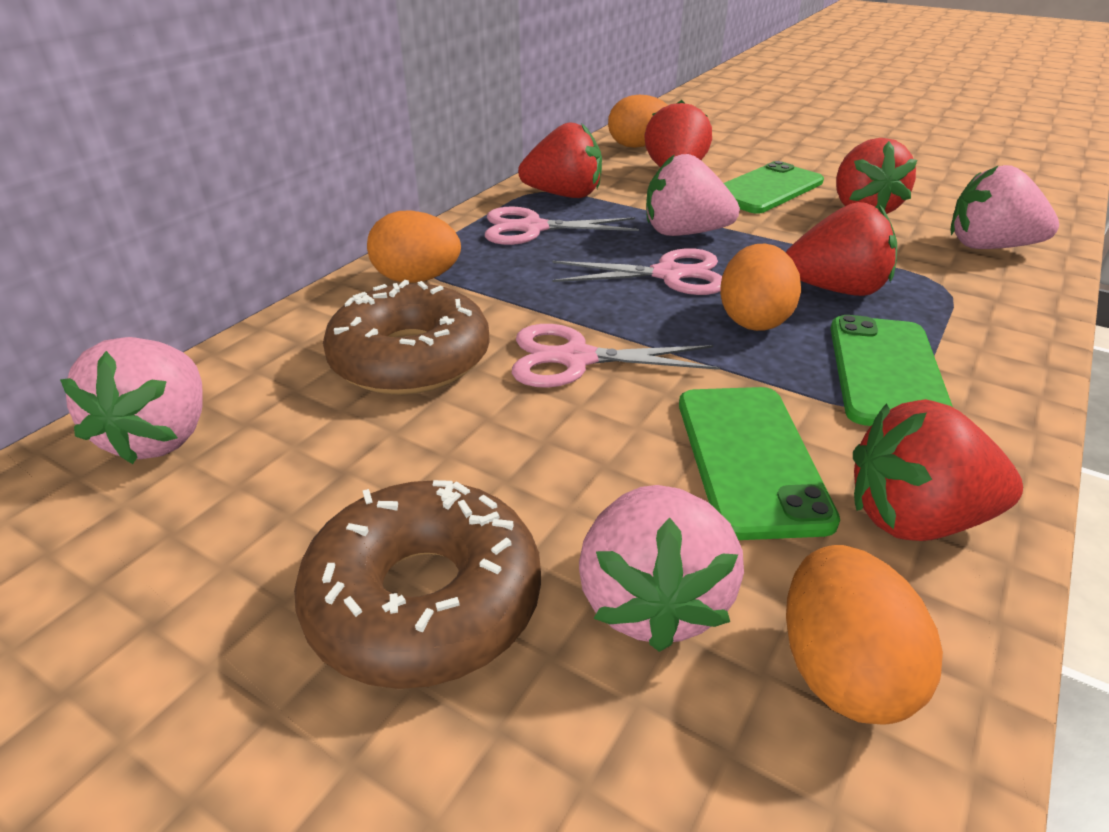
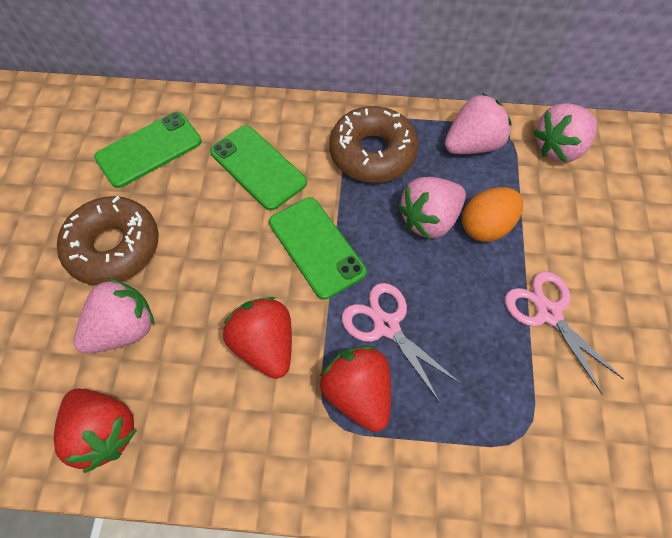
orange egg: 4 -> 1
pink scissors: 3 -> 2
red strawberry: 5 -> 3

